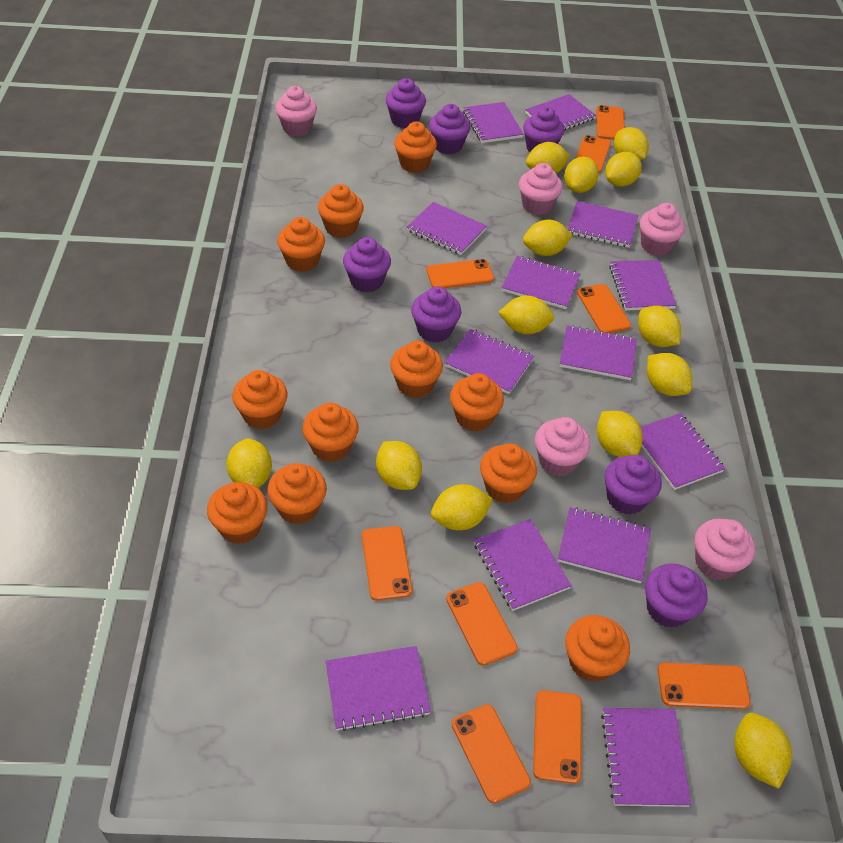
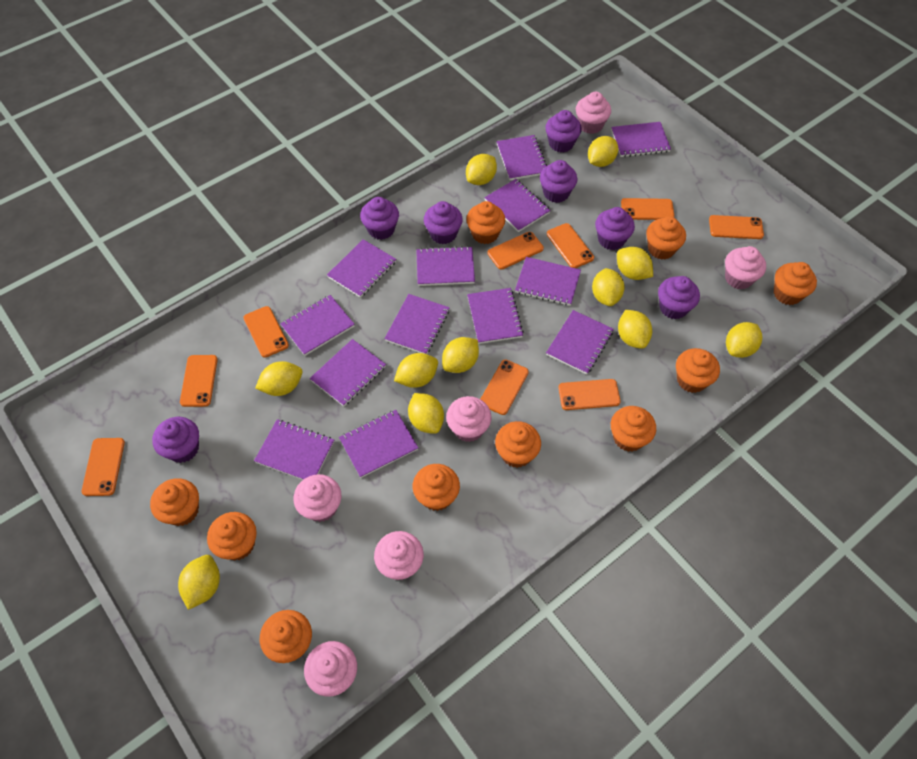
orange cupcake: 11 -> 10
pink cupcake: 5 -> 6
yellow lemon: 13 -> 11

